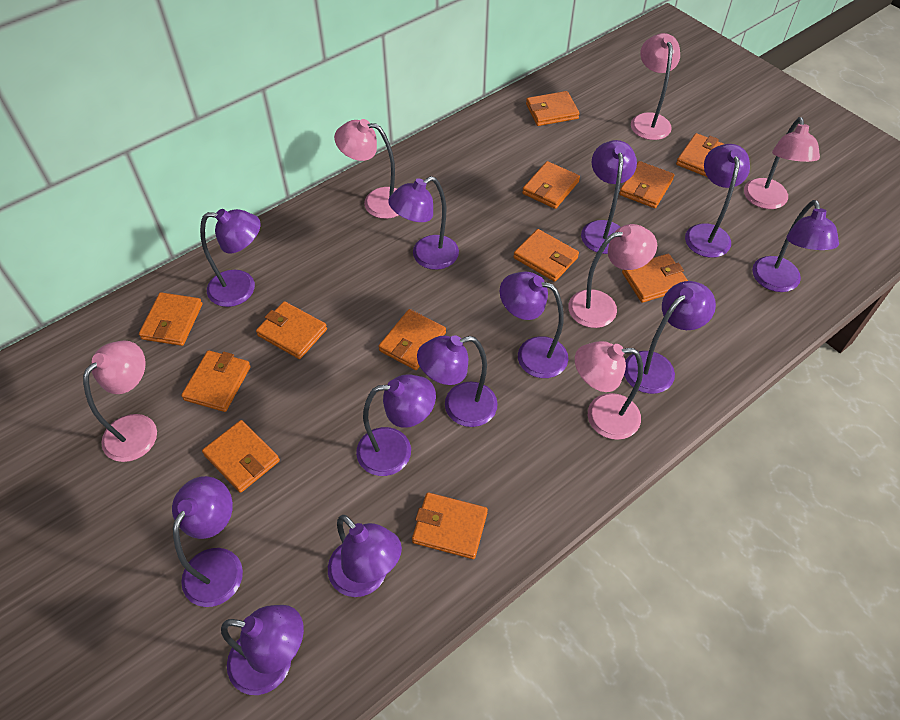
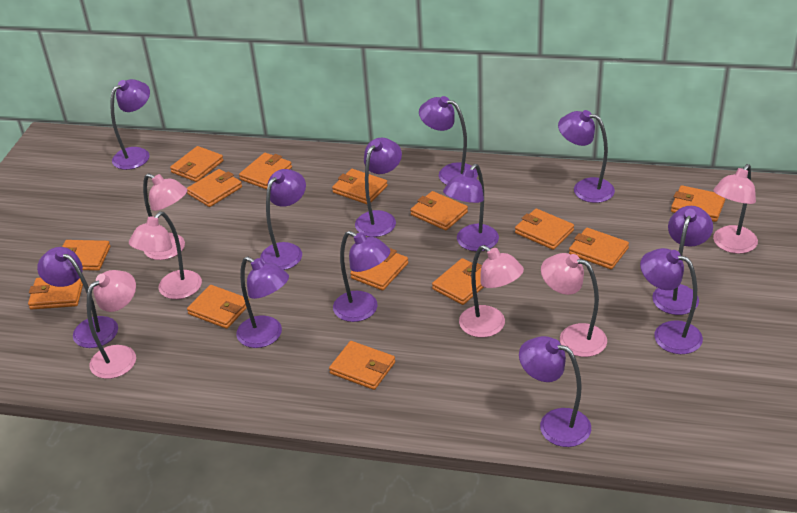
orange wallet: 12 -> 14

